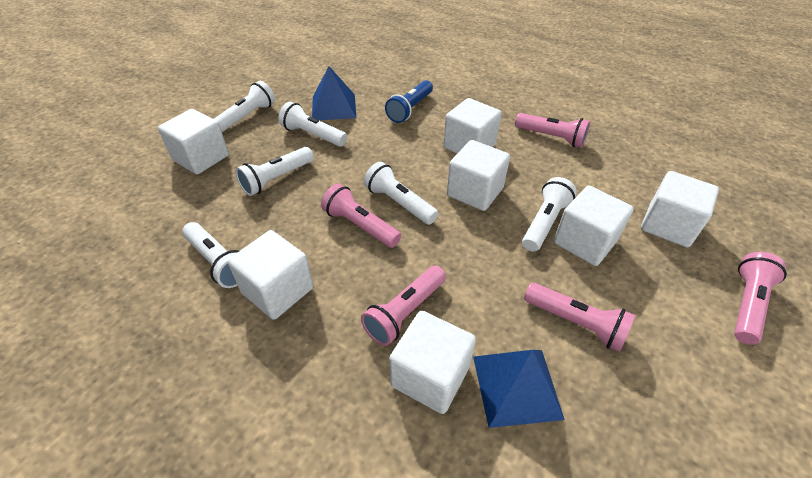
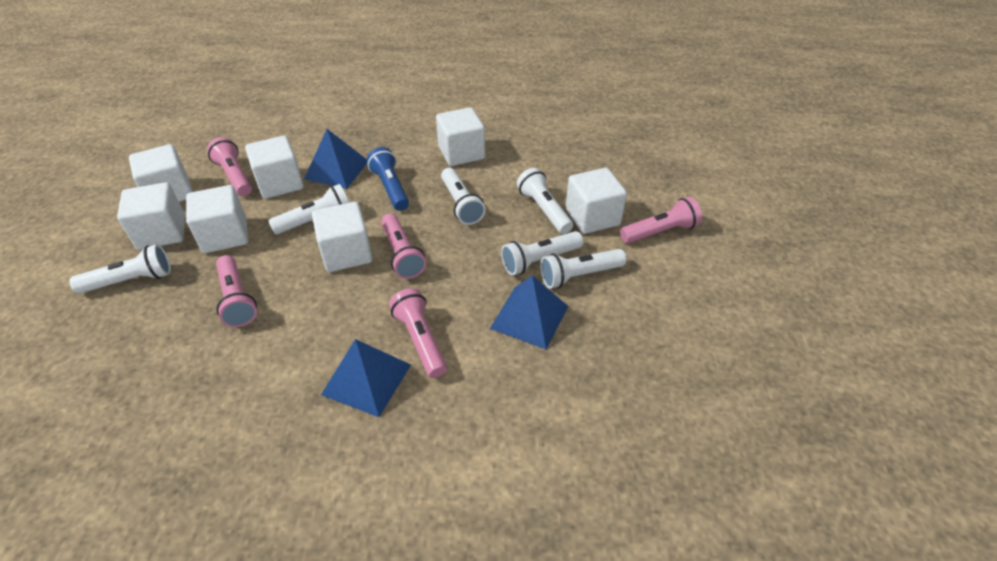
blue pyramid: 2 -> 3

